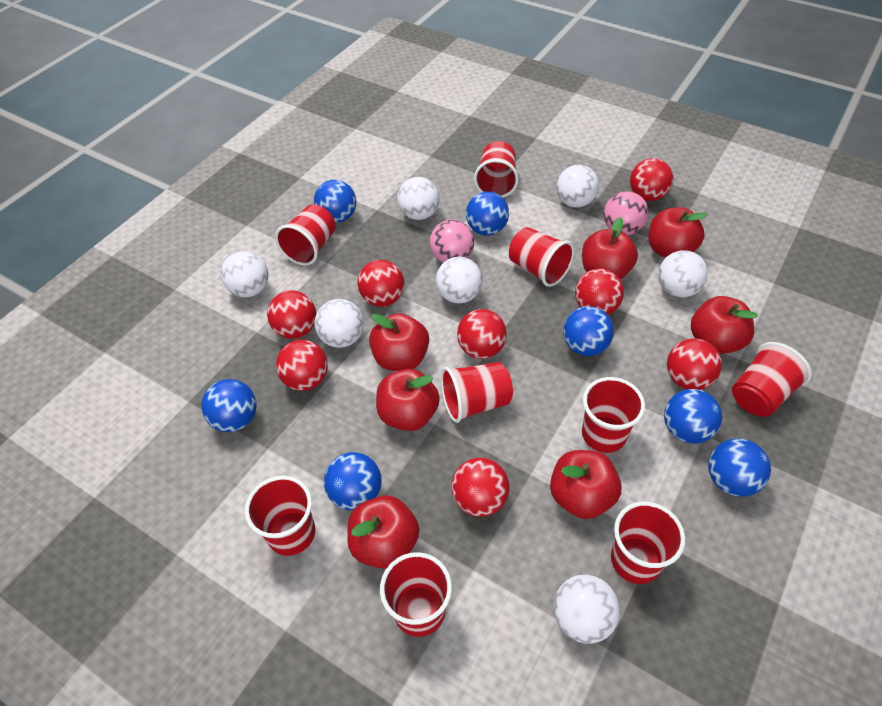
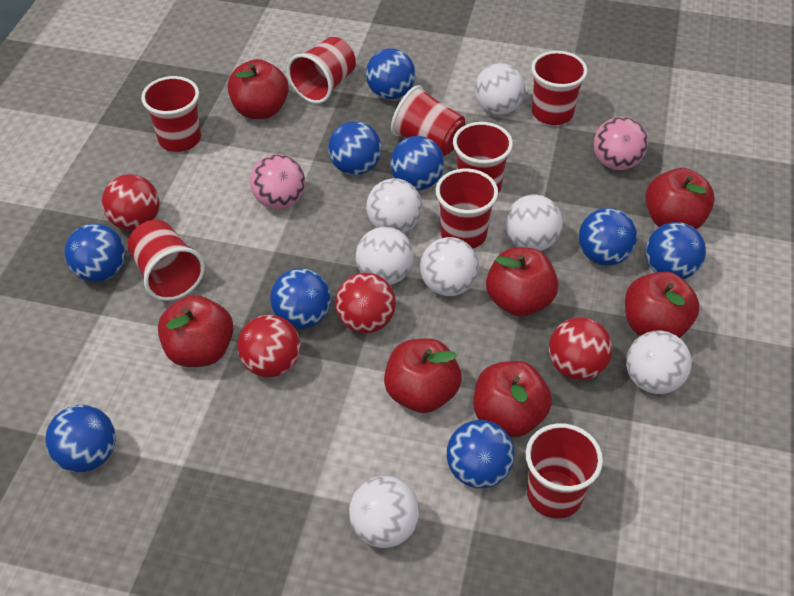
blue ball: 7 -> 9
red ball: 8 -> 4
red cup: 9 -> 8

